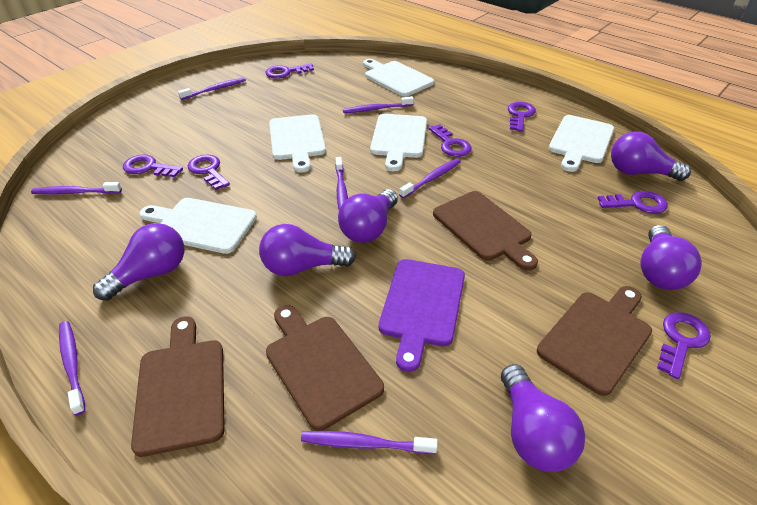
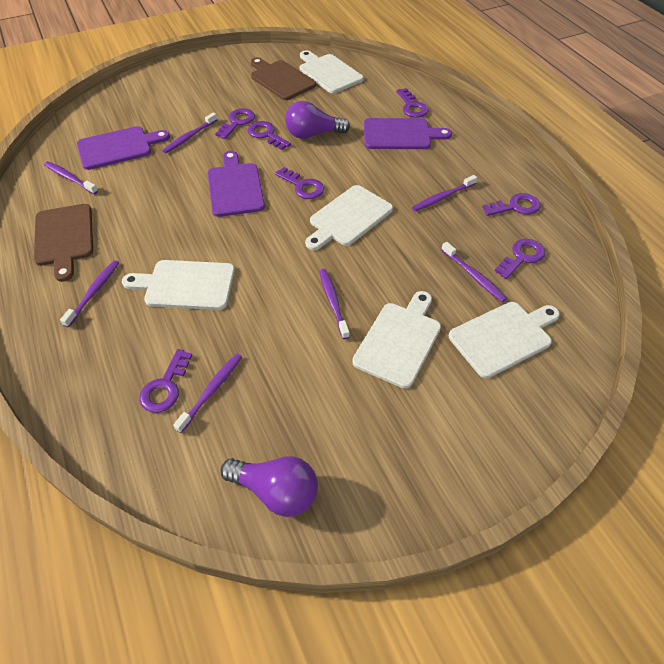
brown cutting board: 4 -> 2
purple cutting board: 1 -> 3
purple light bulb: 6 -> 2

